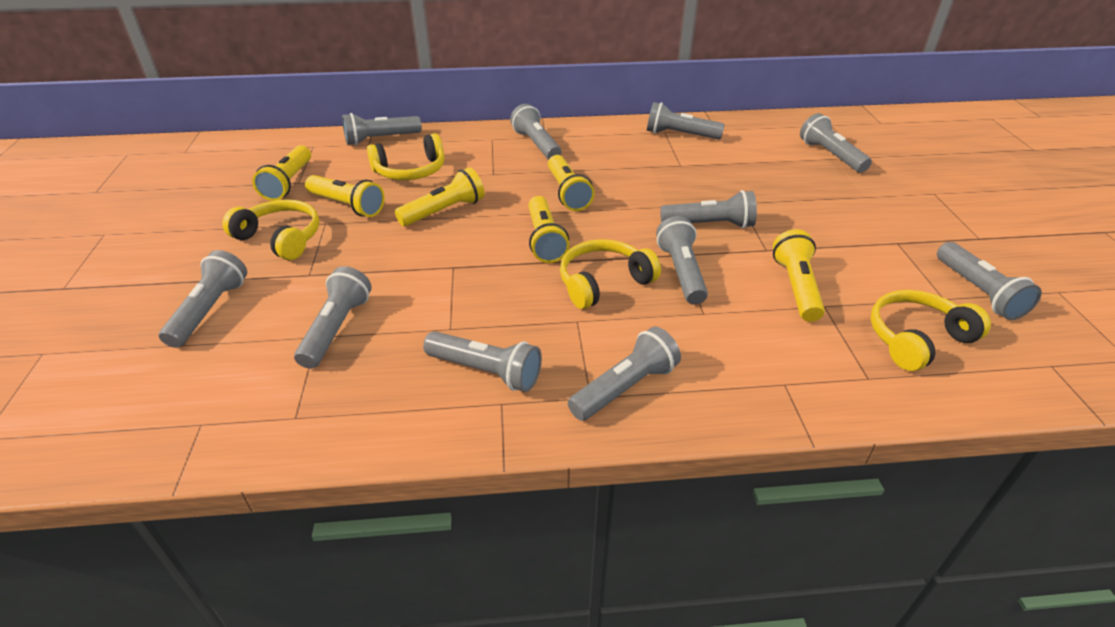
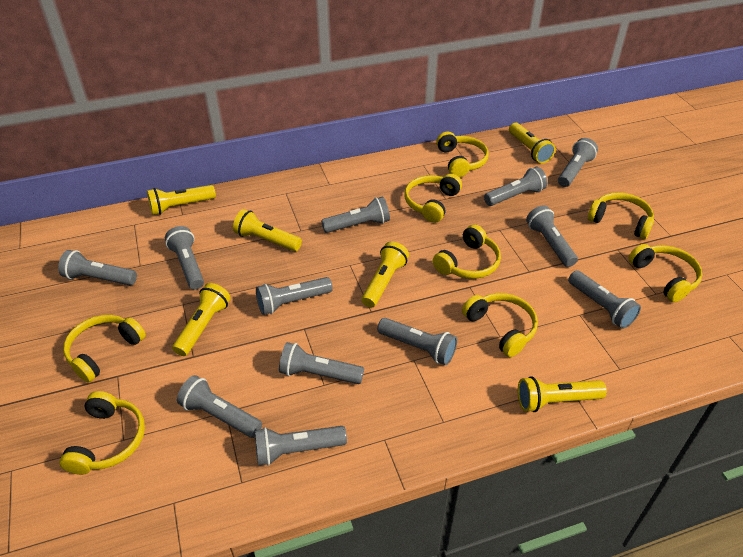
grey flashlight: 11 -> 12
yellow headphones: 4 -> 8

